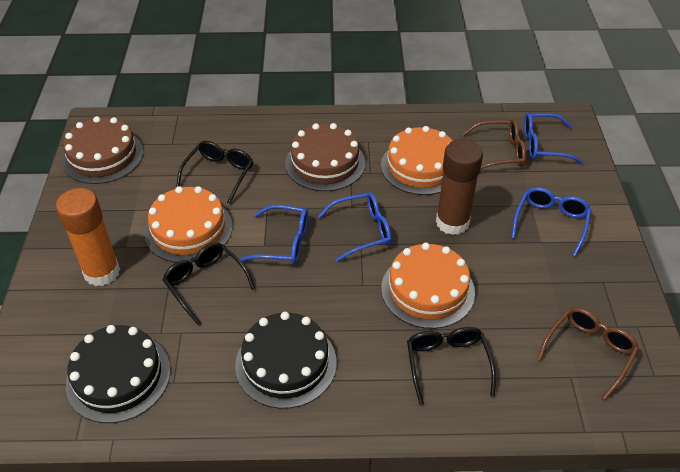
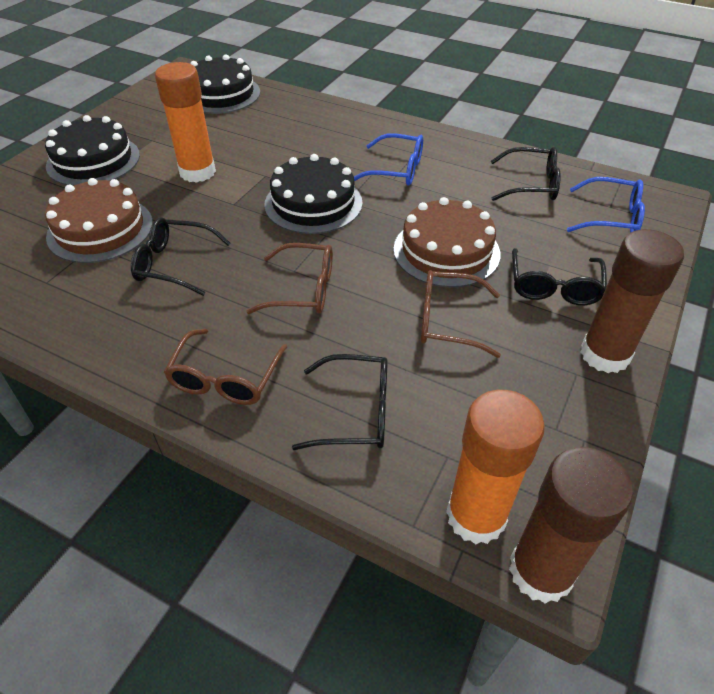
black cake: 2 -> 3
black glasses: 3 -> 4
blue glasses: 4 -> 2
brown glasses: 2 -> 3
brown glue stick: 1 -> 2
orange cake: 3 -> 0
orange glue stick: 1 -> 2

